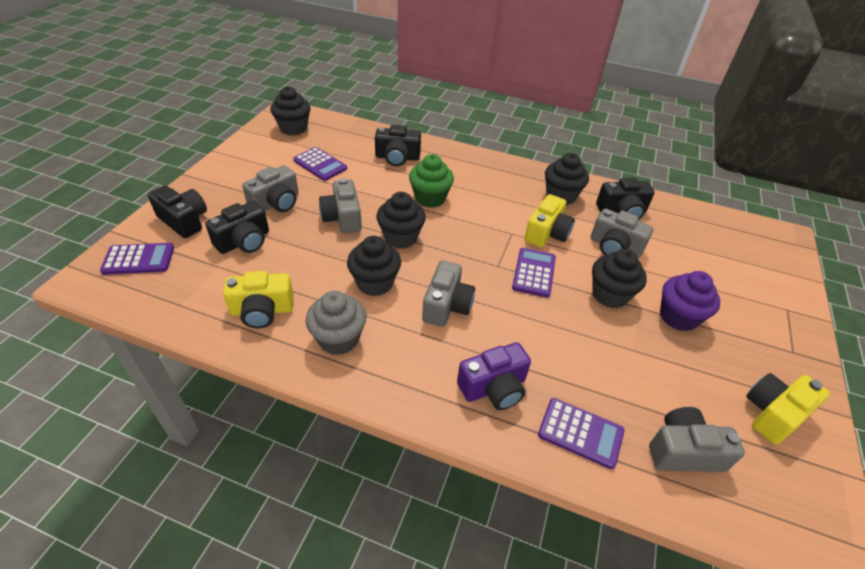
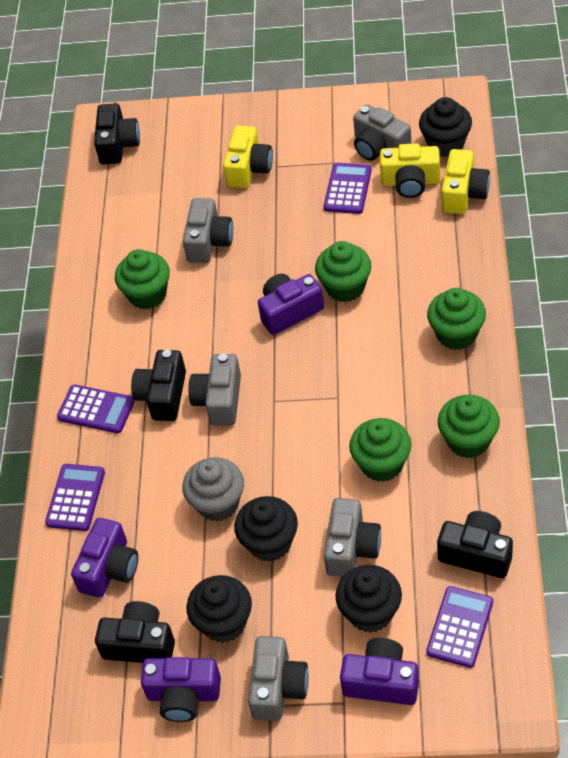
black cupcake: 5 -> 4
green cupcake: 1 -> 5
purple camera: 1 -> 4
purple cupcake: 1 -> 0

